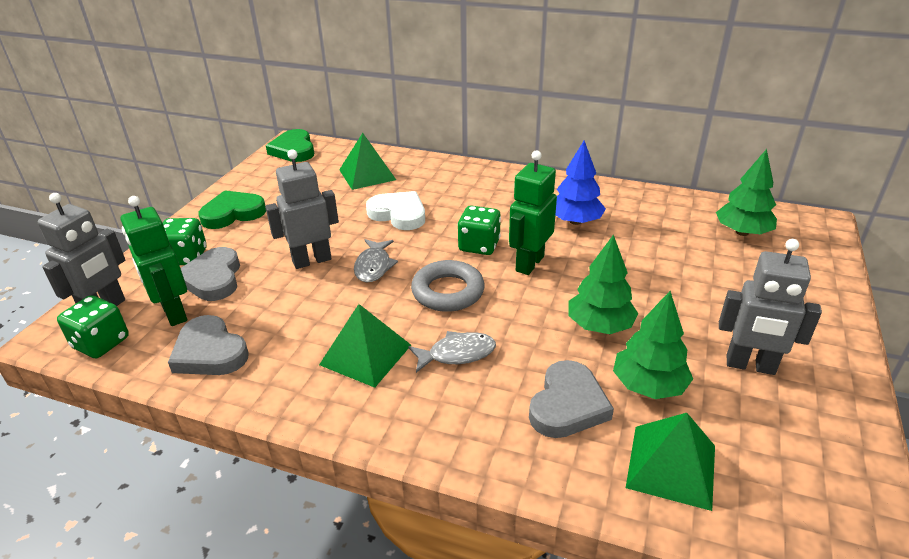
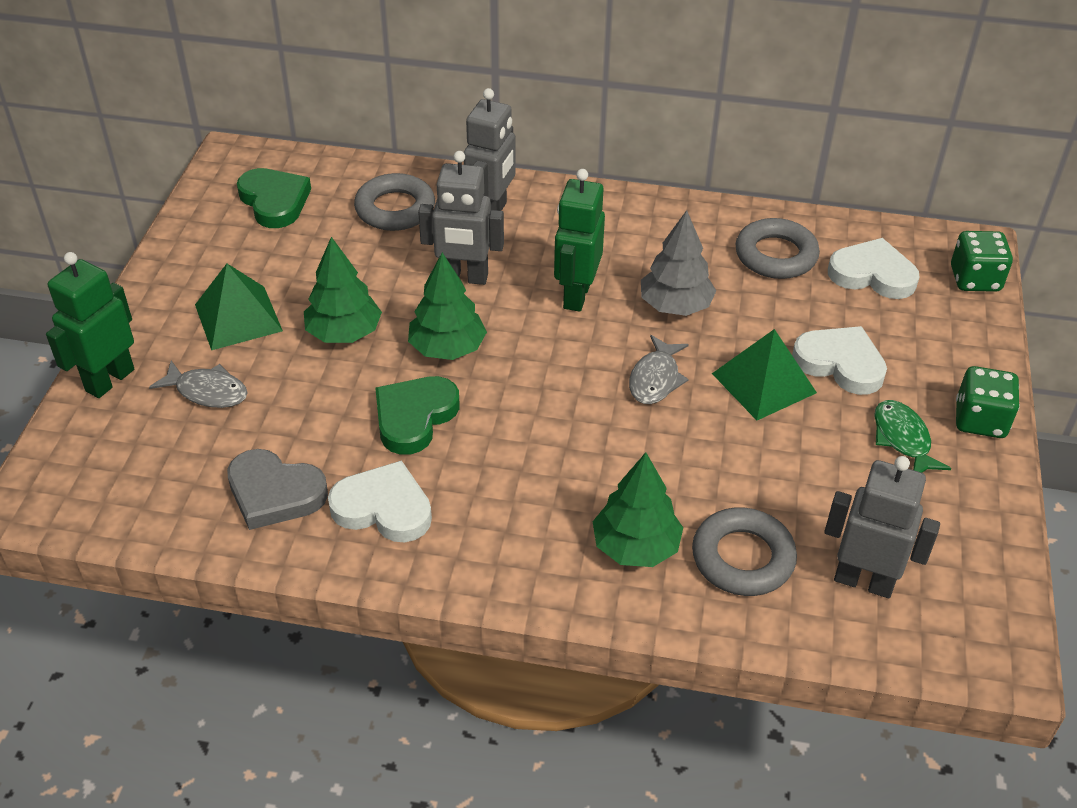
blue tree: 1 -> 0
green dice: 3 -> 2
green fish: 0 -> 1
green pyramid: 3 -> 2
grey heart: 3 -> 1
grey ring: 1 -> 3
grey tree: 0 -> 1
white heart: 1 -> 3

